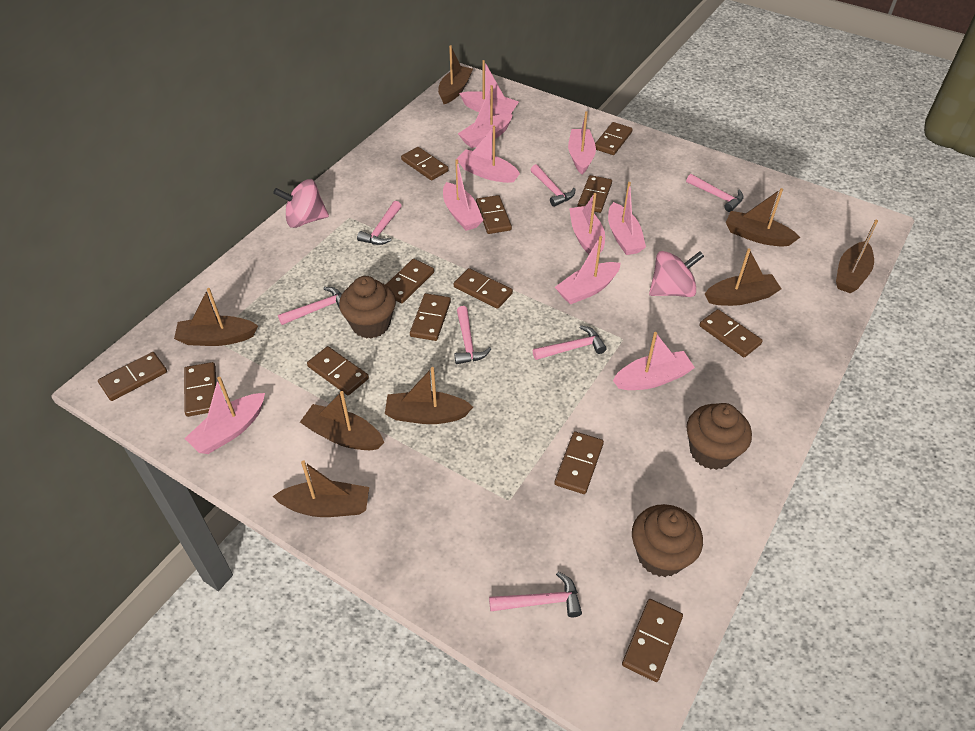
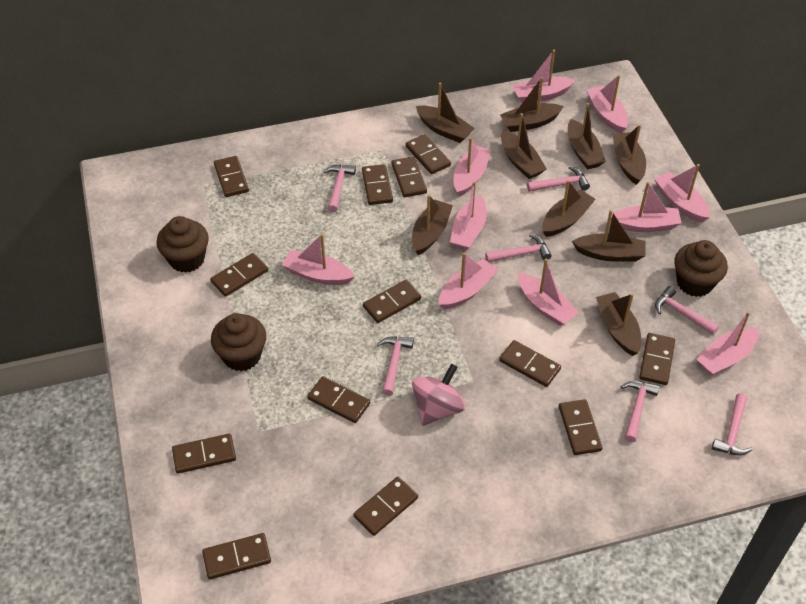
brown boat: 8 -> 9
pink spinning top: 2 -> 1

